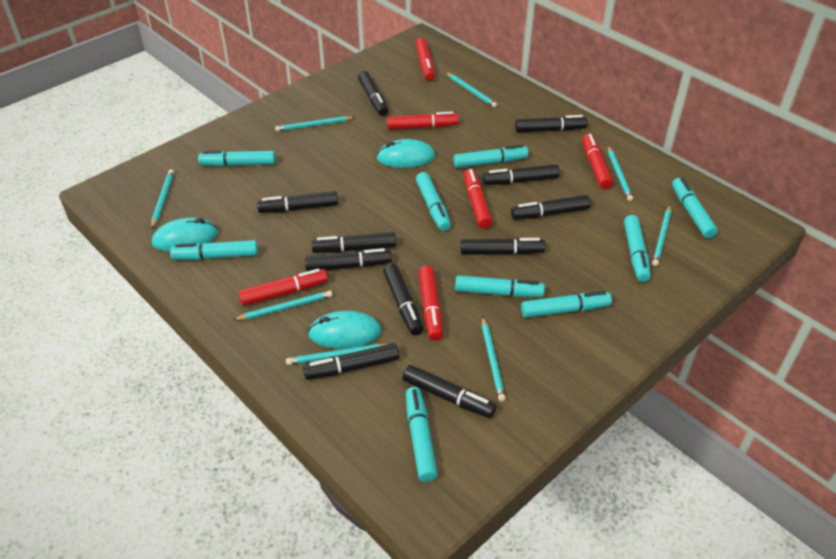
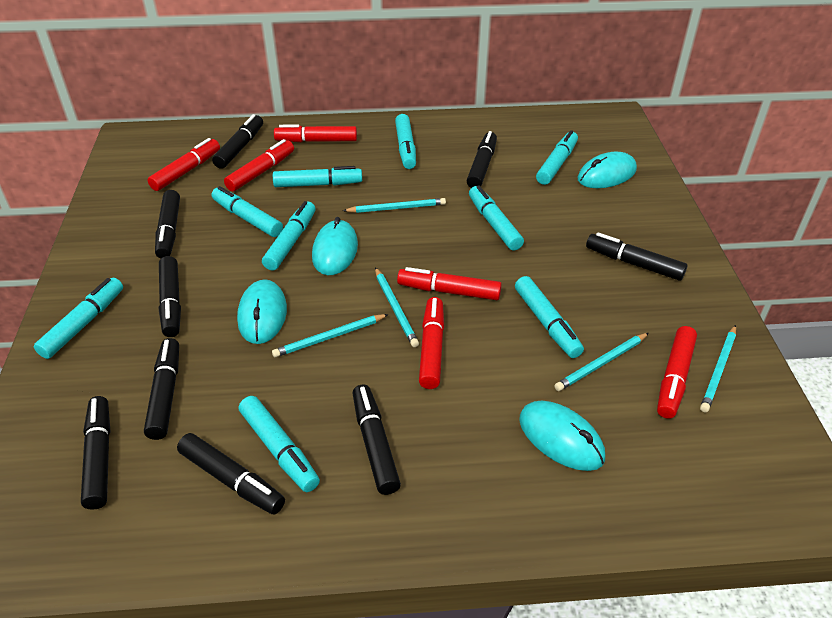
black marker: 11 -> 9
turquoise mouse: 3 -> 4
turquoise pencil: 8 -> 5

